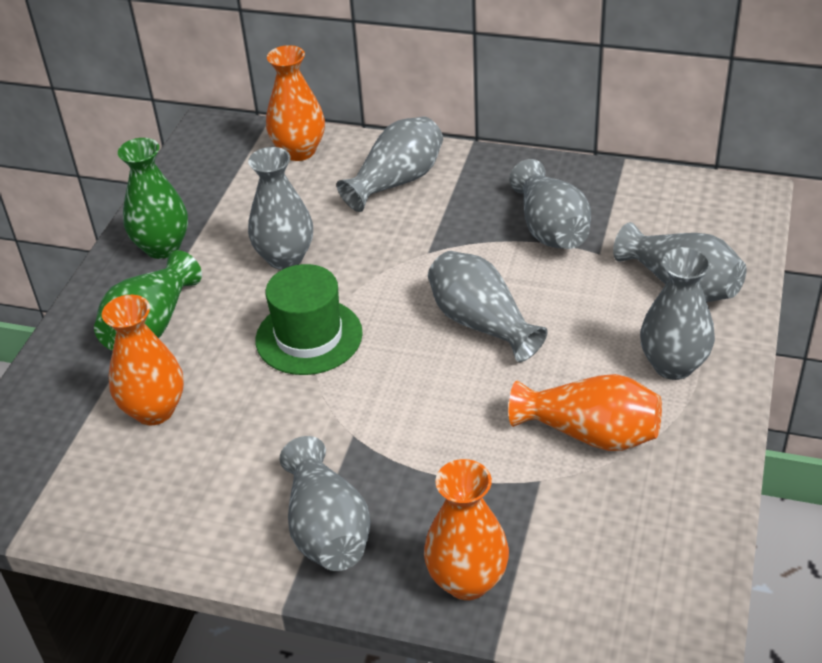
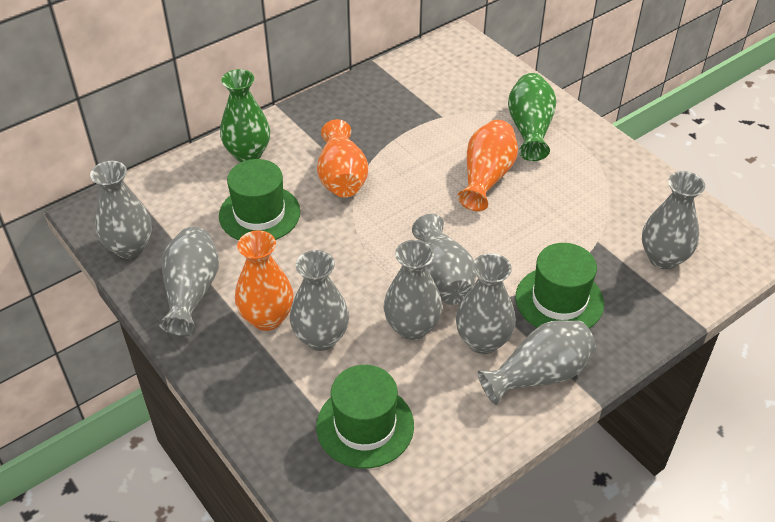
green hat: 1 -> 3
grey vase: 7 -> 8
orange vase: 4 -> 3

